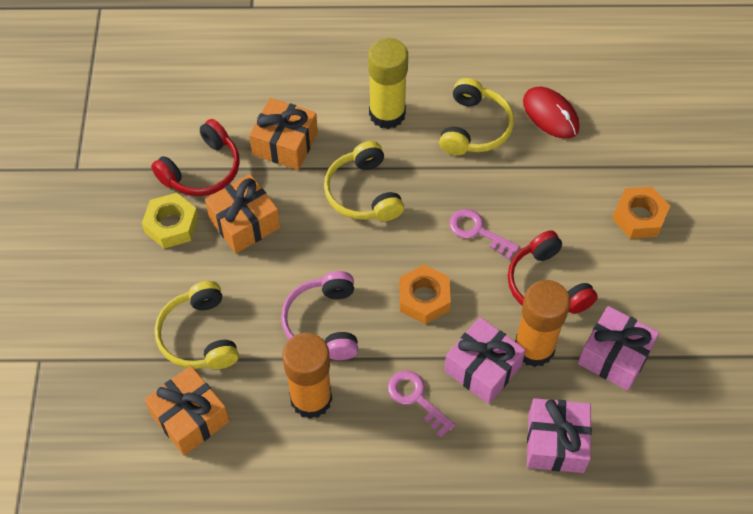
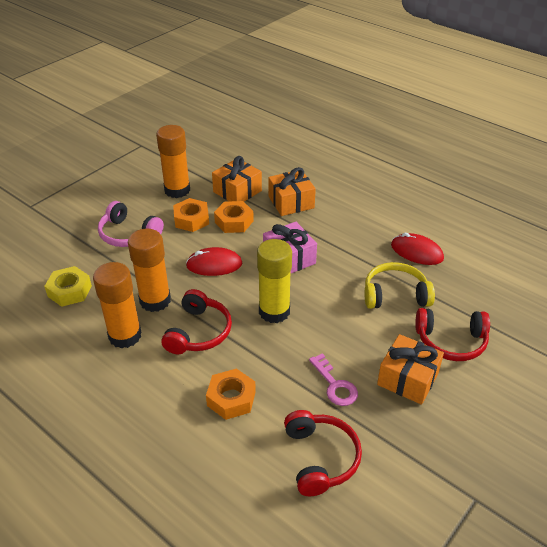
orange glue stick: 2 -> 3
orange nut: 2 -> 3
pink gift: 3 -> 1
pink key: 2 -> 1
red headphones: 2 -> 3
red mouse: 1 -> 2
yellow headphones: 3 -> 1

